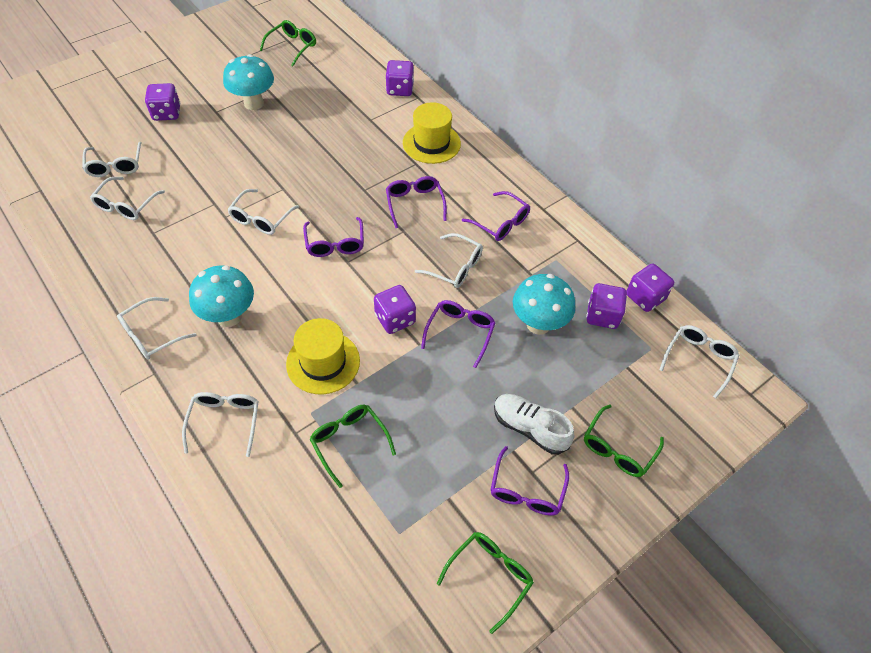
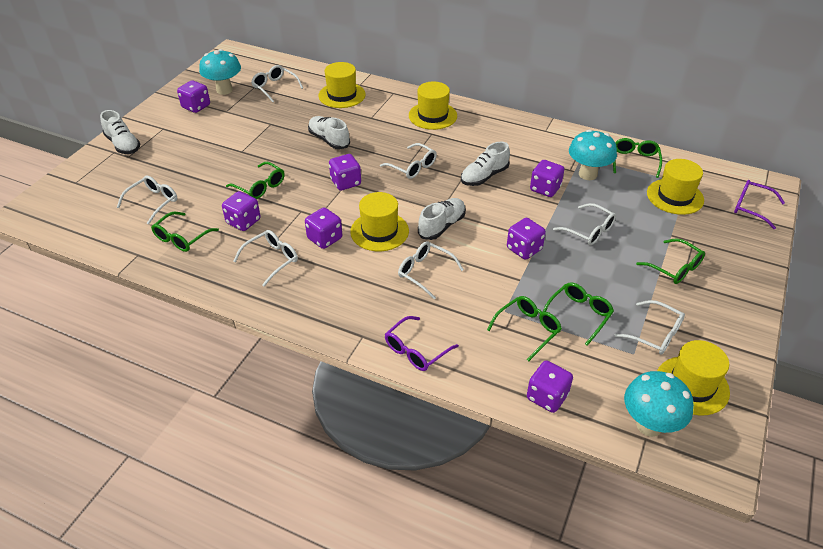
green glasses: 4 -> 6
purple dice: 5 -> 7
purple glasses: 5 -> 2
white shoe: 1 -> 4
yellow hat: 2 -> 5

